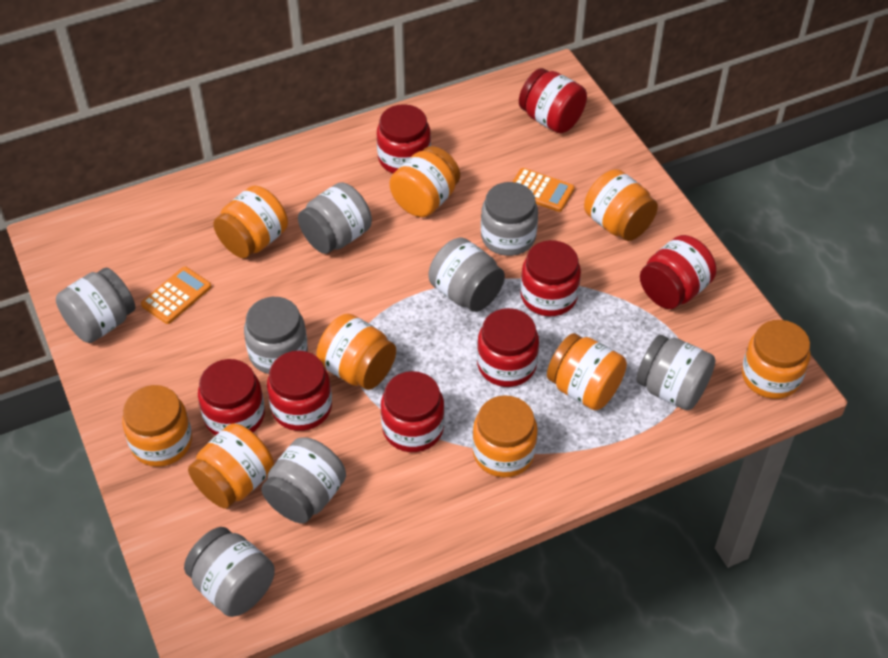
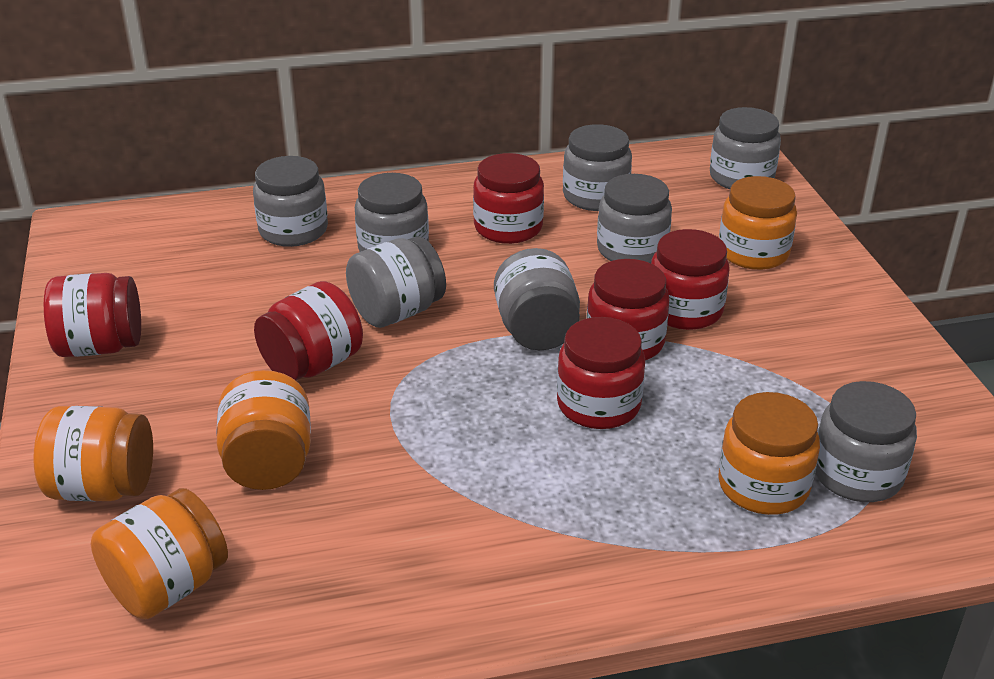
orange calculator: 2 -> 0
orange jar: 9 -> 5
red jar: 8 -> 6

